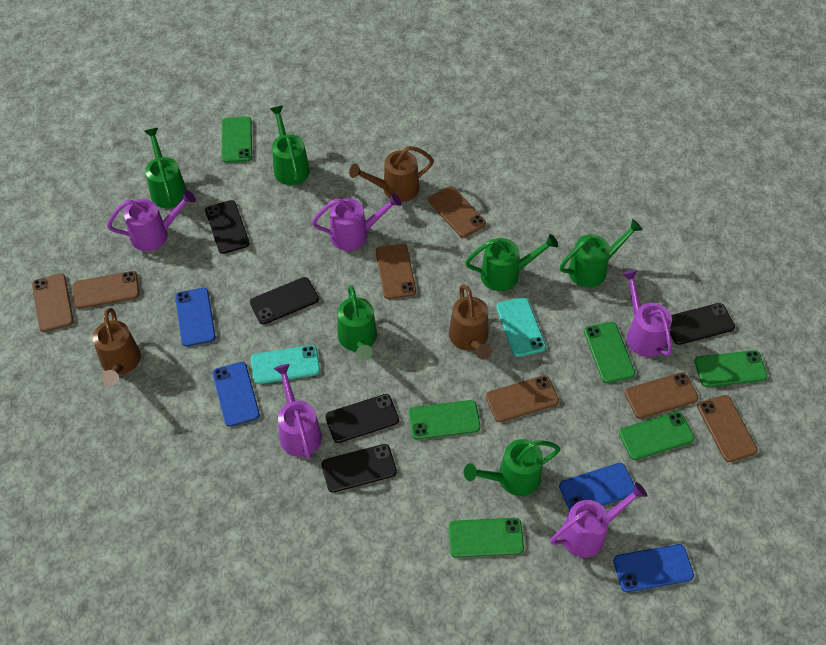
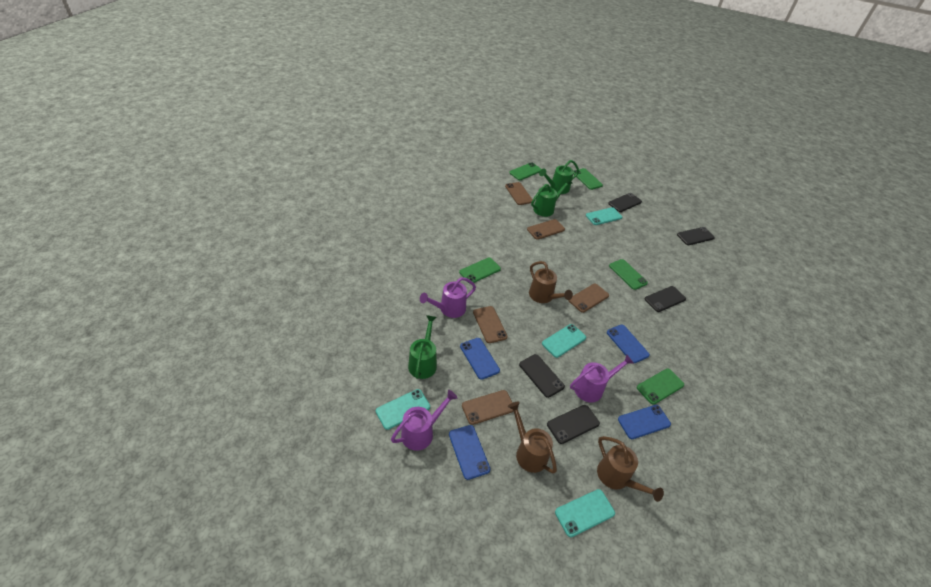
brown phone: 7 -> 5
green phone: 6 -> 5
green watering can: 6 -> 3
purple watering can: 5 -> 3
turquoise phone: 2 -> 4

